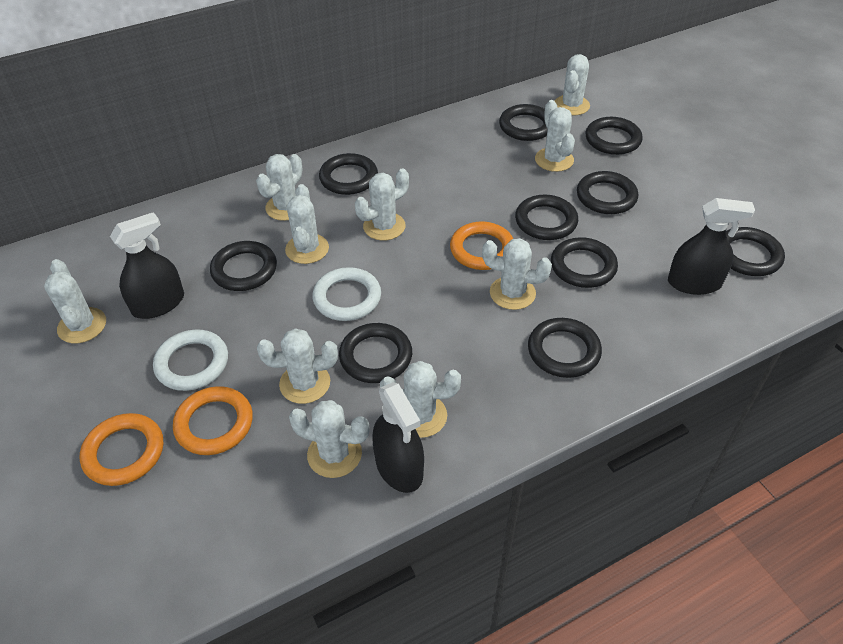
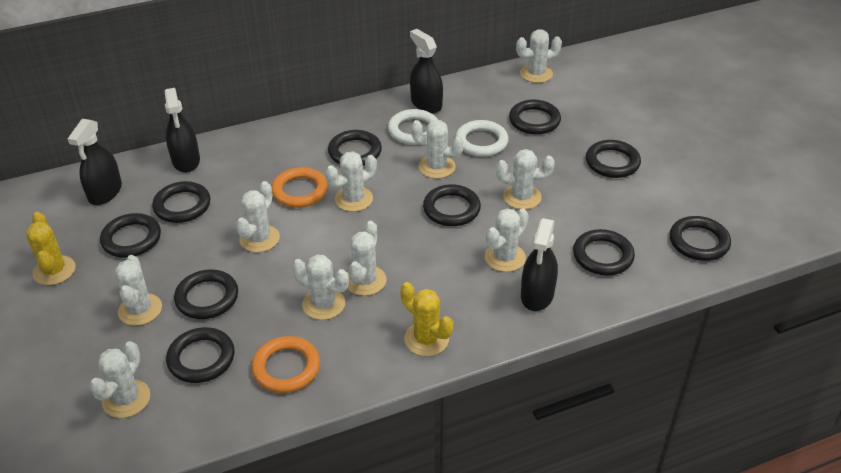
black spray bottle: 3 -> 4
orange ring: 3 -> 2
yellow cactus: 0 -> 2

